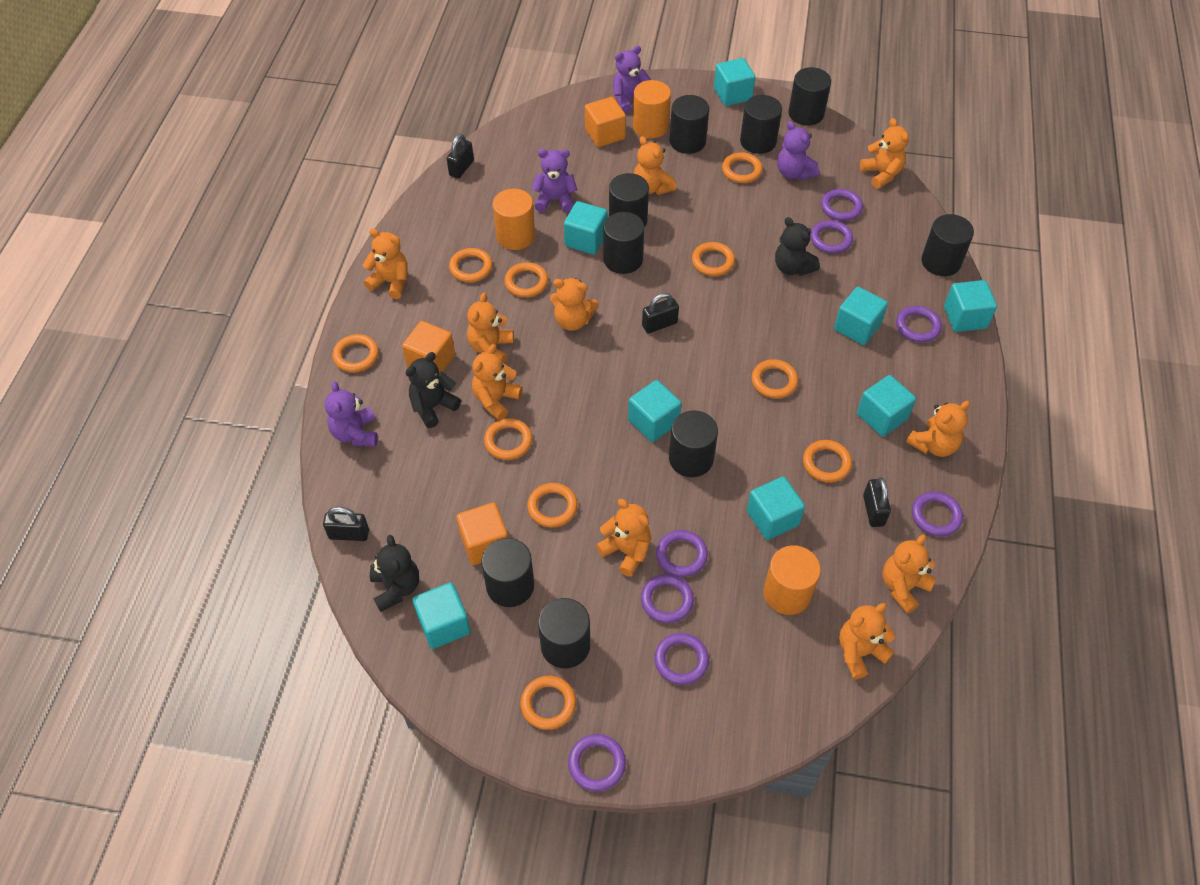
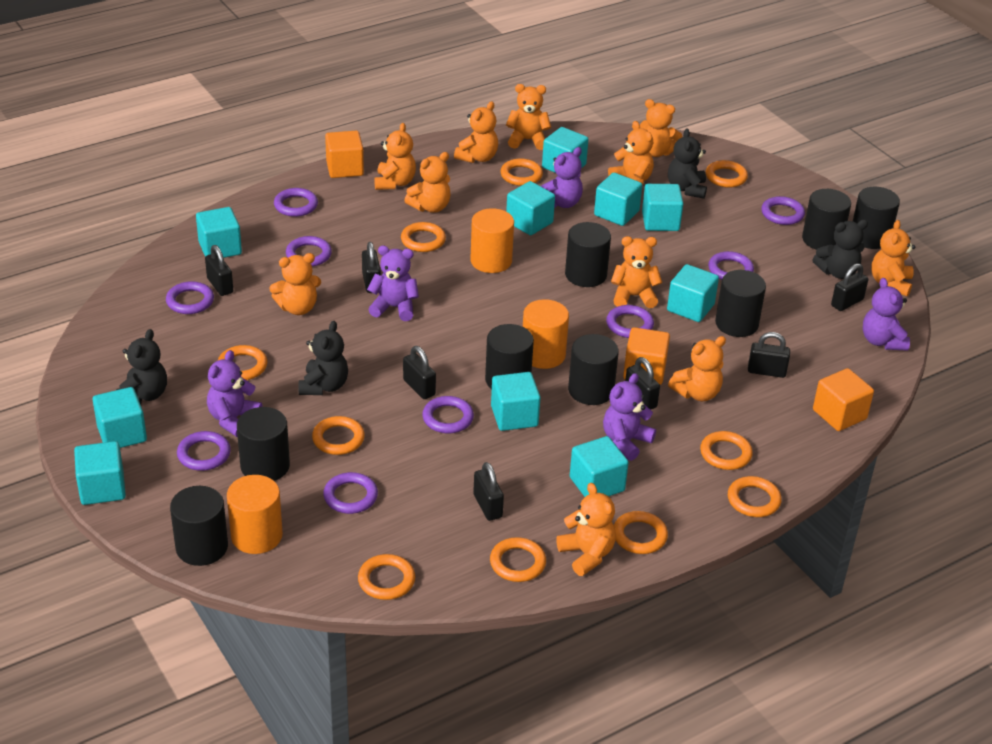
black cylinder: 9 -> 8
black padlock: 4 -> 7
black teddy bear: 3 -> 4
orange teddy bear: 10 -> 11
purple ring: 8 -> 9
purple teddy bear: 4 -> 5
turquoise cube: 8 -> 10

